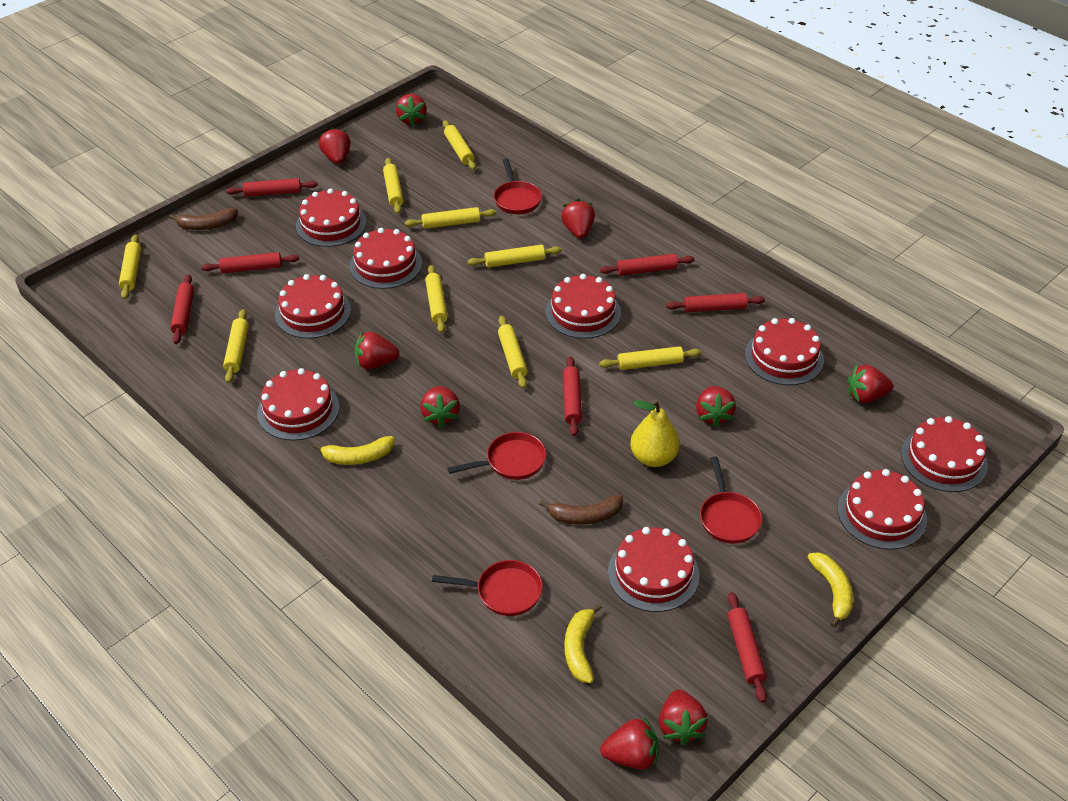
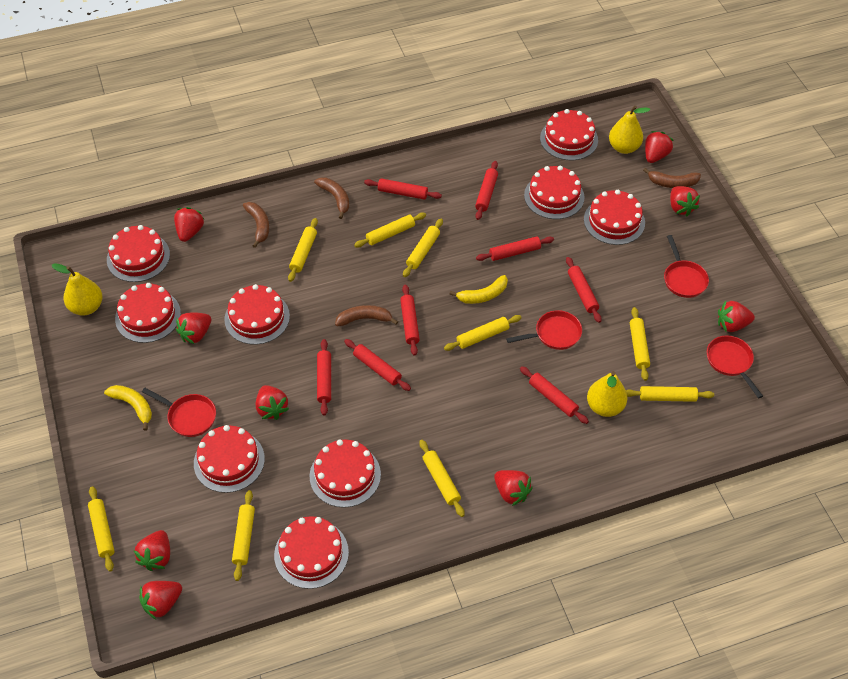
brown banana: 2 -> 4
red rolling pin: 7 -> 8
yellow banana: 3 -> 2
yellow pear: 1 -> 3

